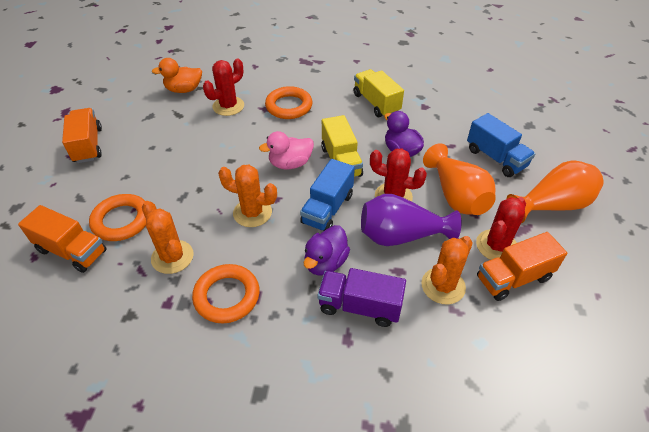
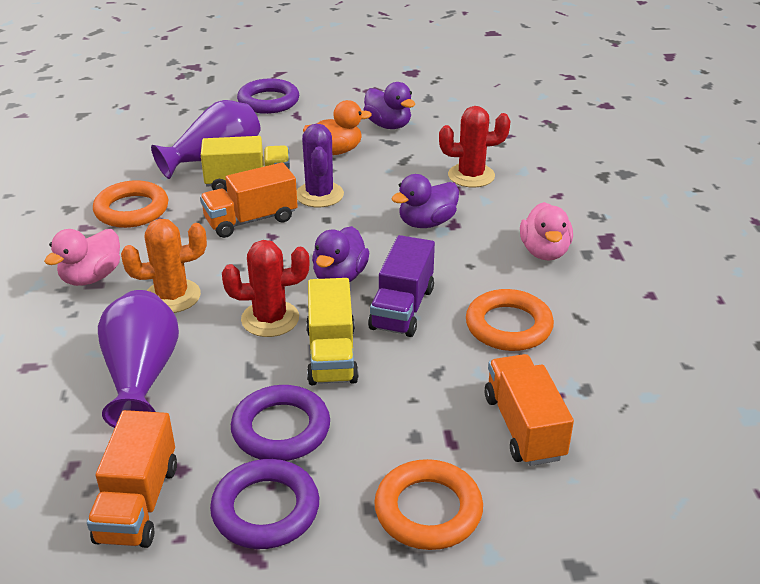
blue truck: 2 -> 0
orange cactus: 3 -> 1
orange vase: 2 -> 0
pink duck: 1 -> 2
purple cactus: 0 -> 1
purple duck: 2 -> 3
purple ring: 0 -> 3
purple vase: 1 -> 2
red cactus: 3 -> 2

